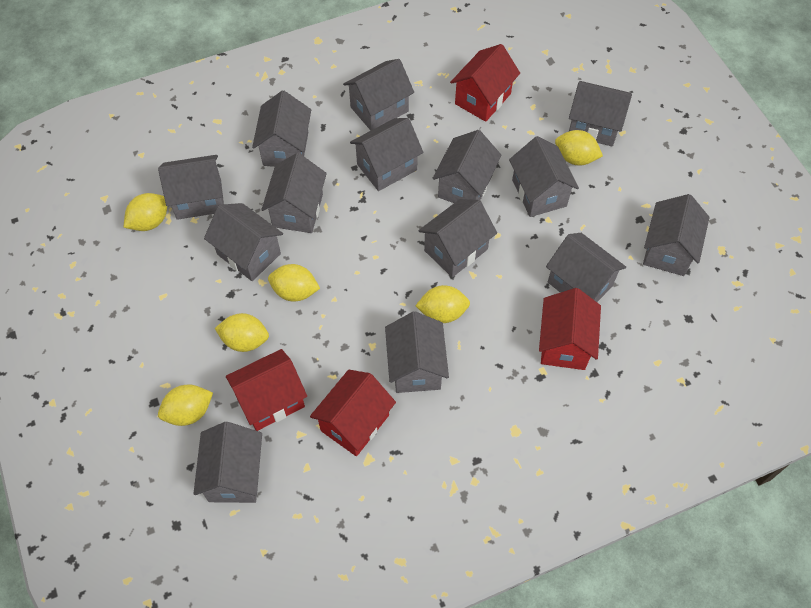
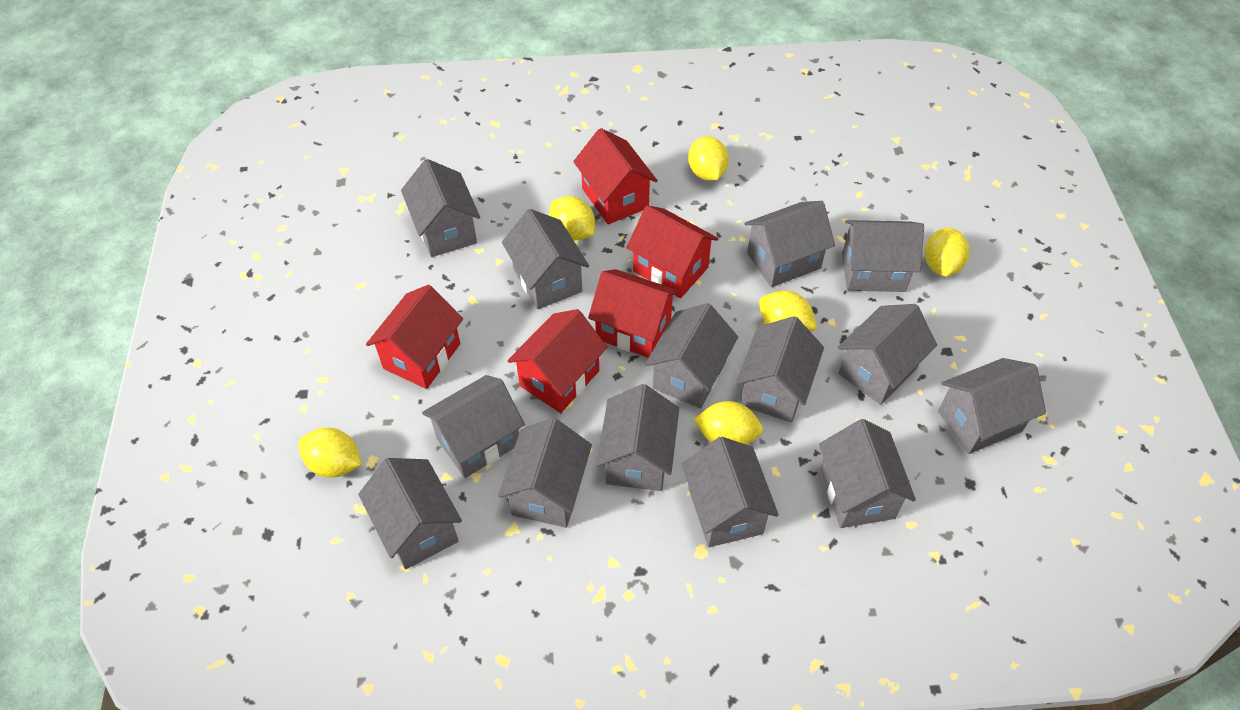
red house: 4 -> 5

